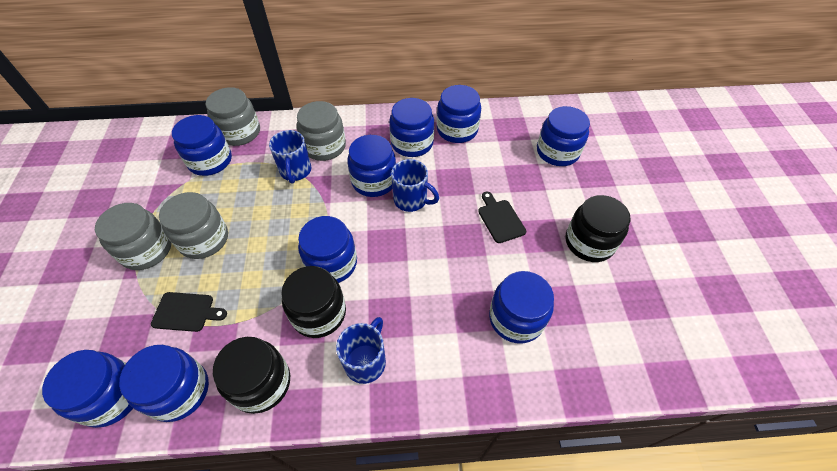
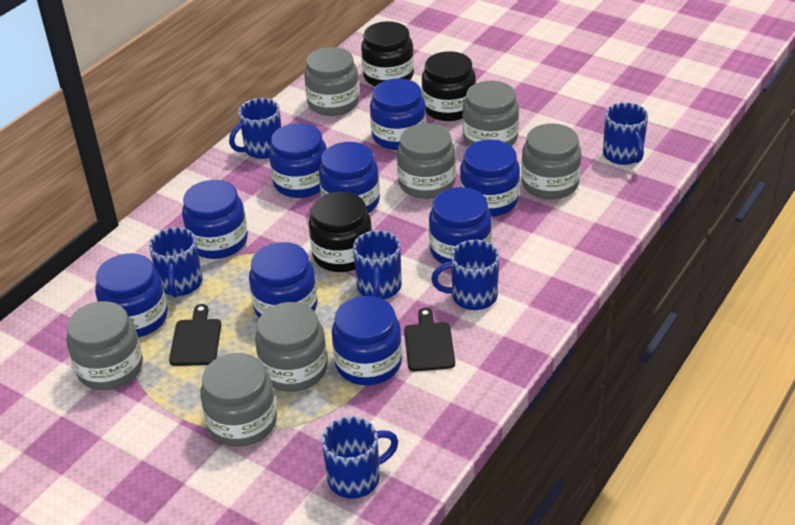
blue mug: 3 -> 6
grey jar: 4 -> 7

